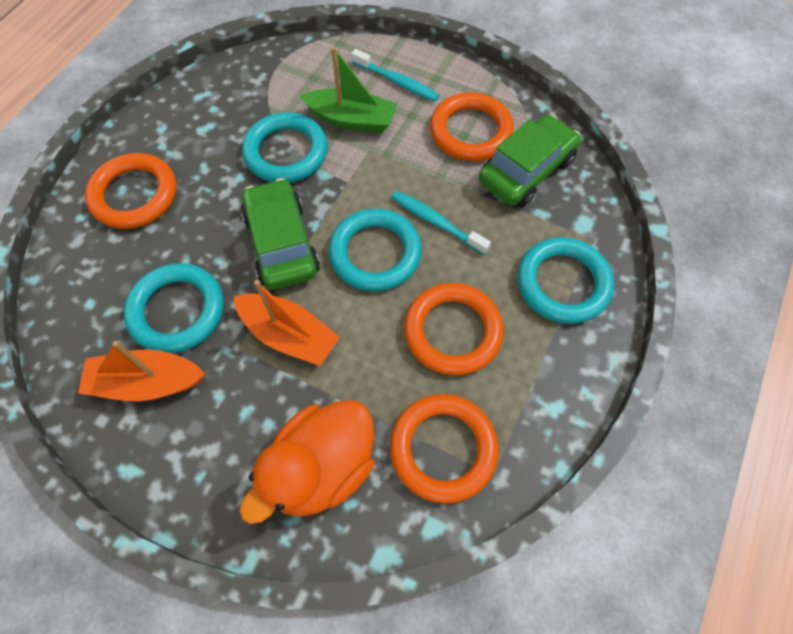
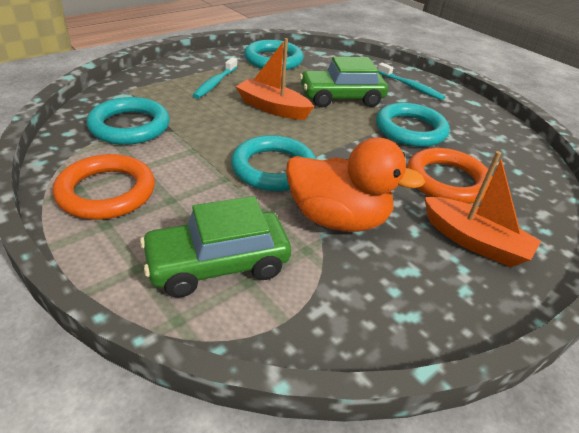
green boat: 1 -> 0
orange ring: 4 -> 2

